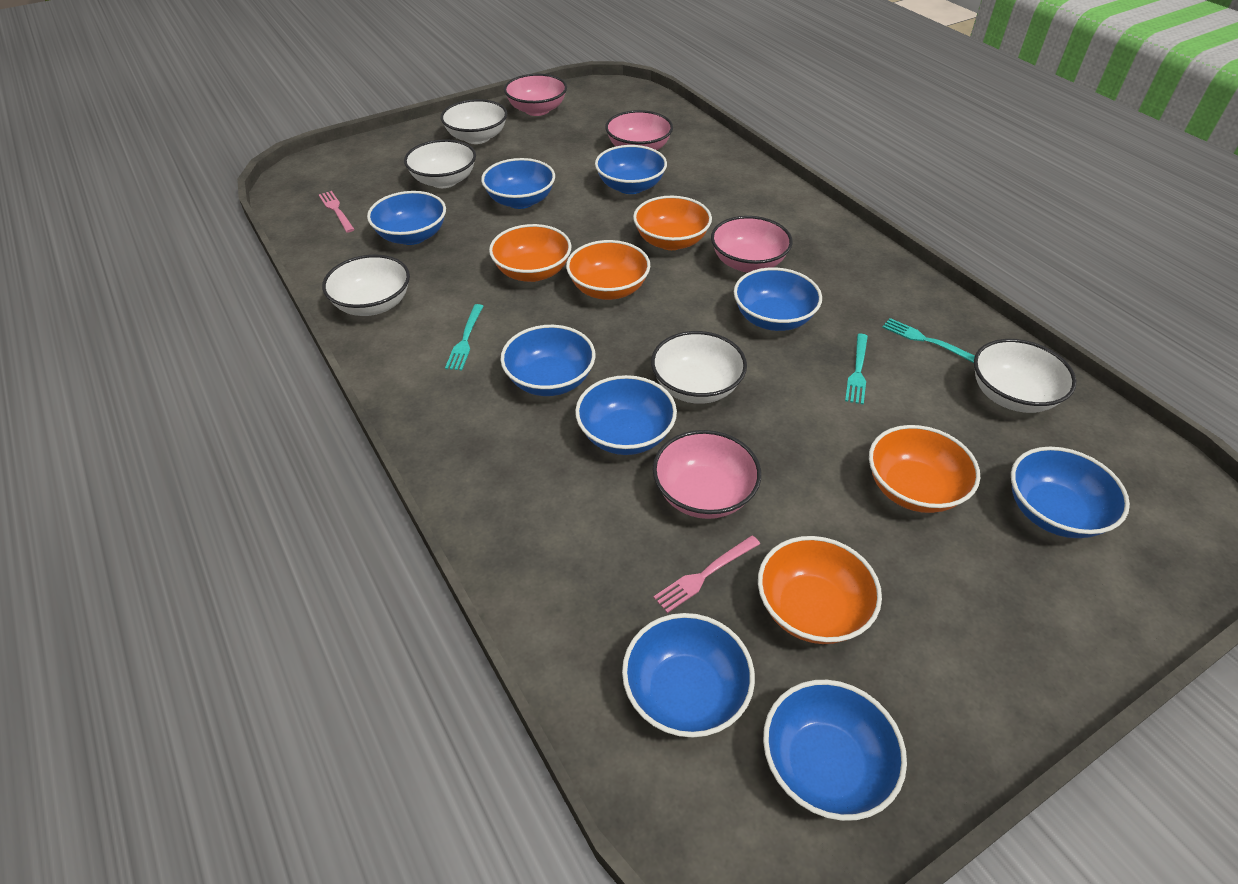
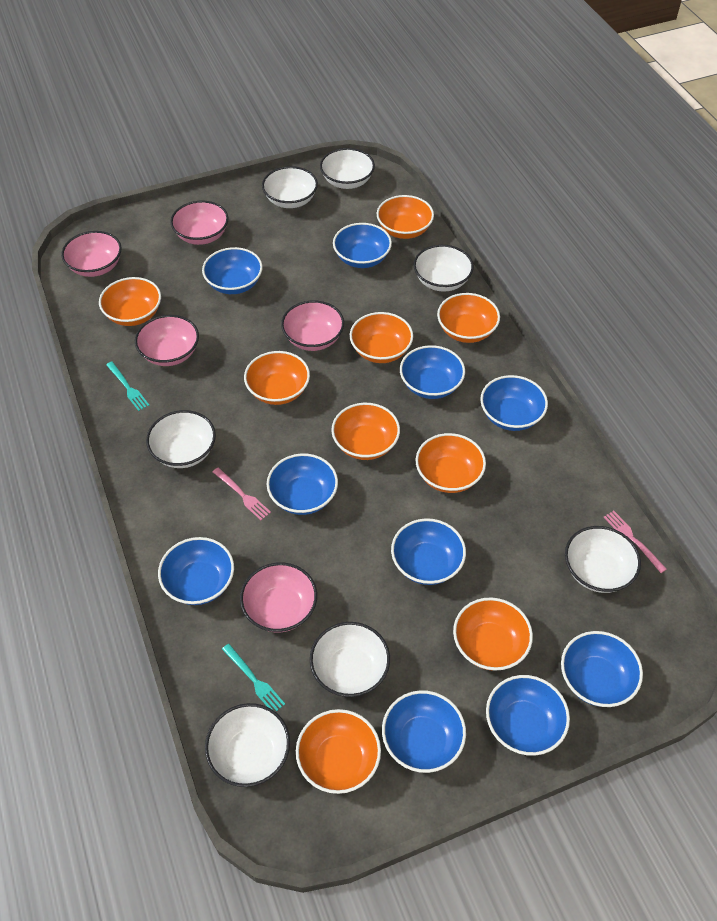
blue bowl: 9 -> 10
orange bowl: 5 -> 9
pink bowl: 4 -> 5
turquoise fork: 3 -> 2
white bowl: 5 -> 7

